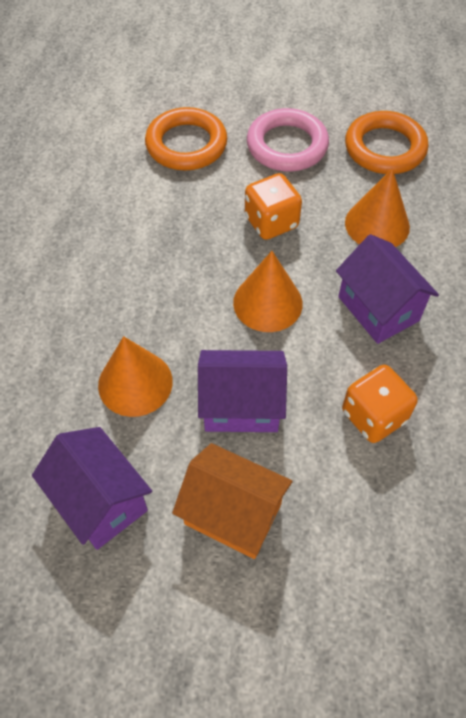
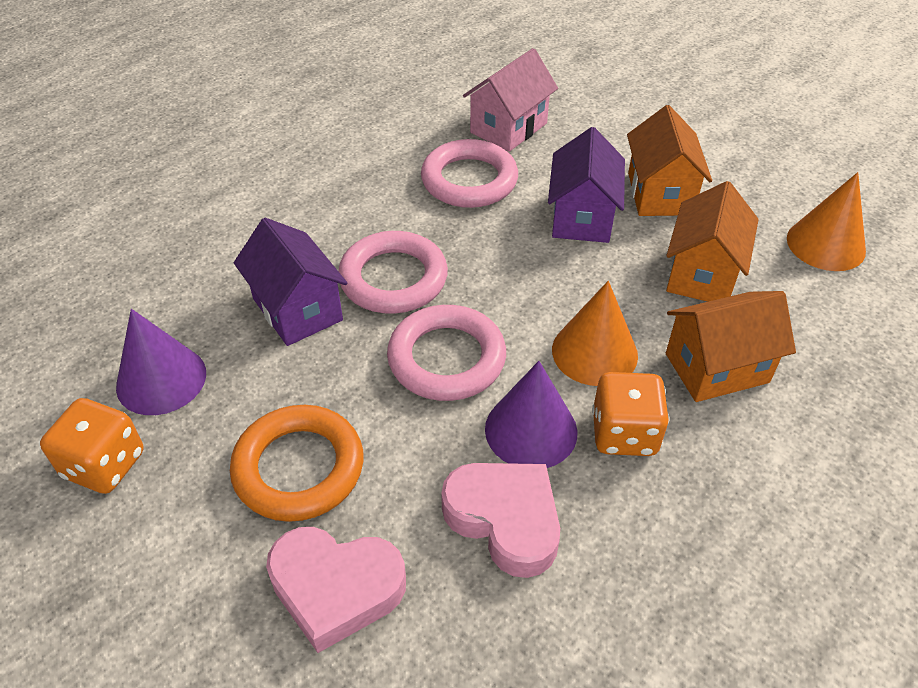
orange cone: 3 -> 2
orange house: 1 -> 3
orange ring: 2 -> 1
pink heart: 0 -> 2
pink house: 0 -> 1
pink ring: 1 -> 3
purple cone: 0 -> 2
purple house: 3 -> 2

